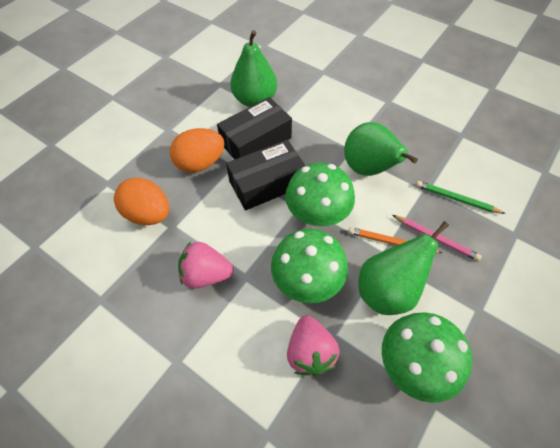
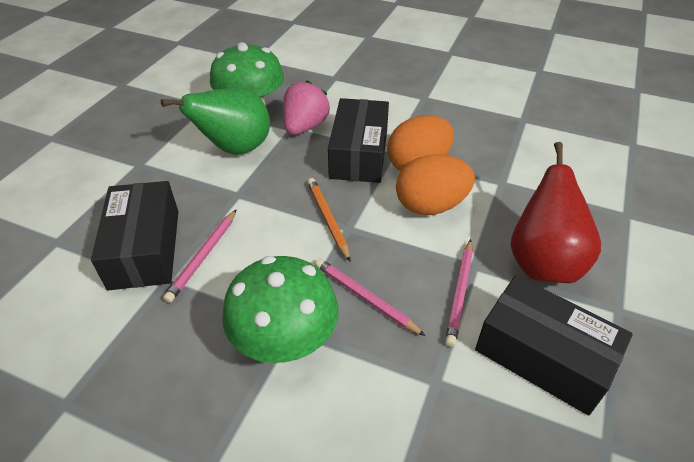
black box: 2 -> 3
green mushroom: 3 -> 2
green pear: 3 -> 1
green pencil: 1 -> 0
pink pencil: 1 -> 3
pink strawberry: 2 -> 1
red pear: 0 -> 1

